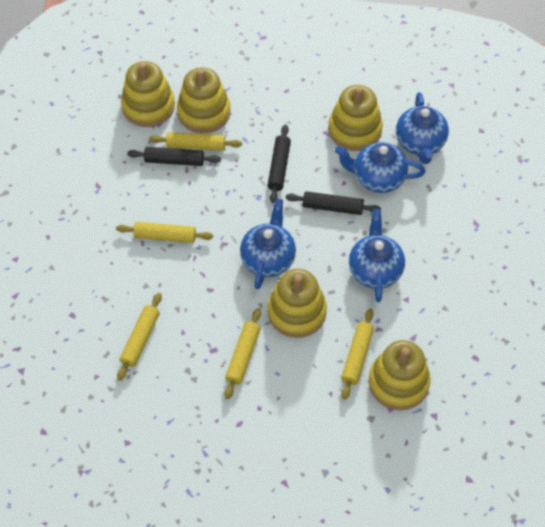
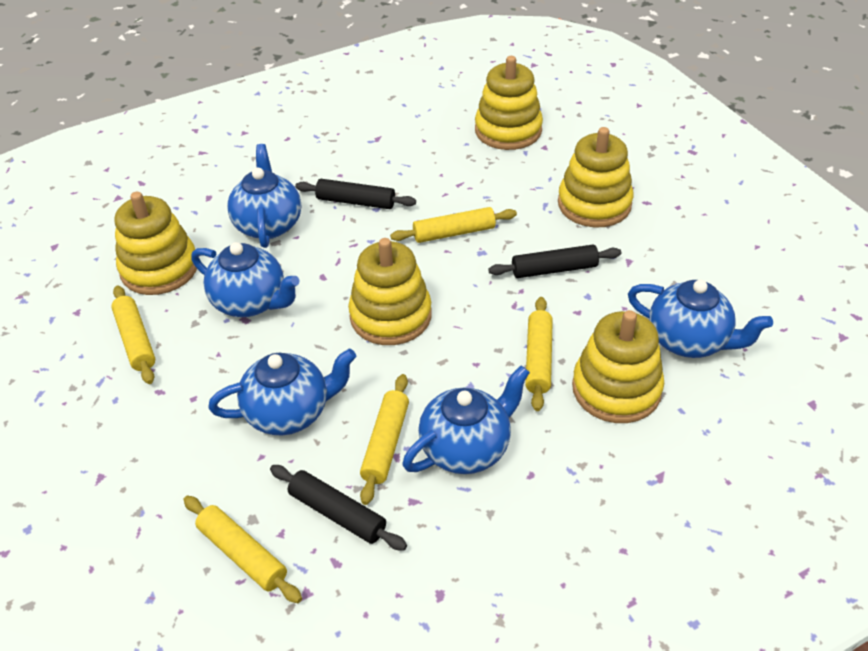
blue teapot: 4 -> 5

